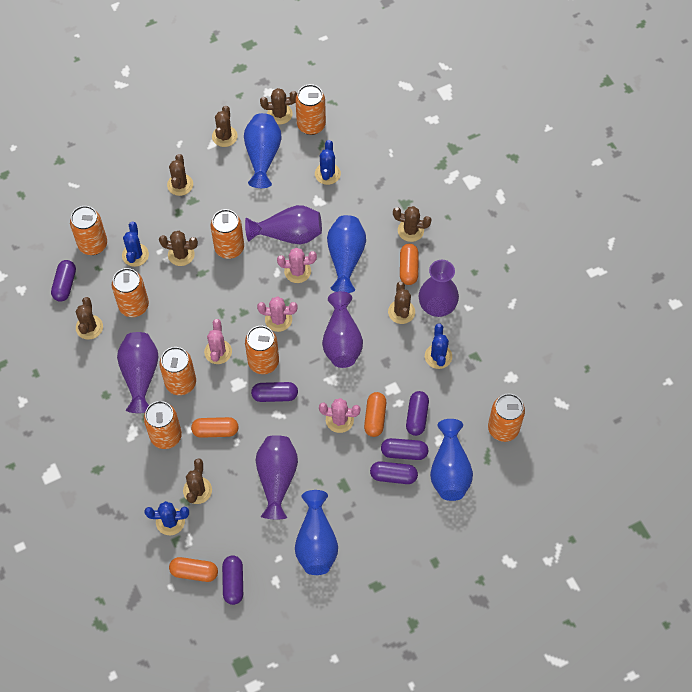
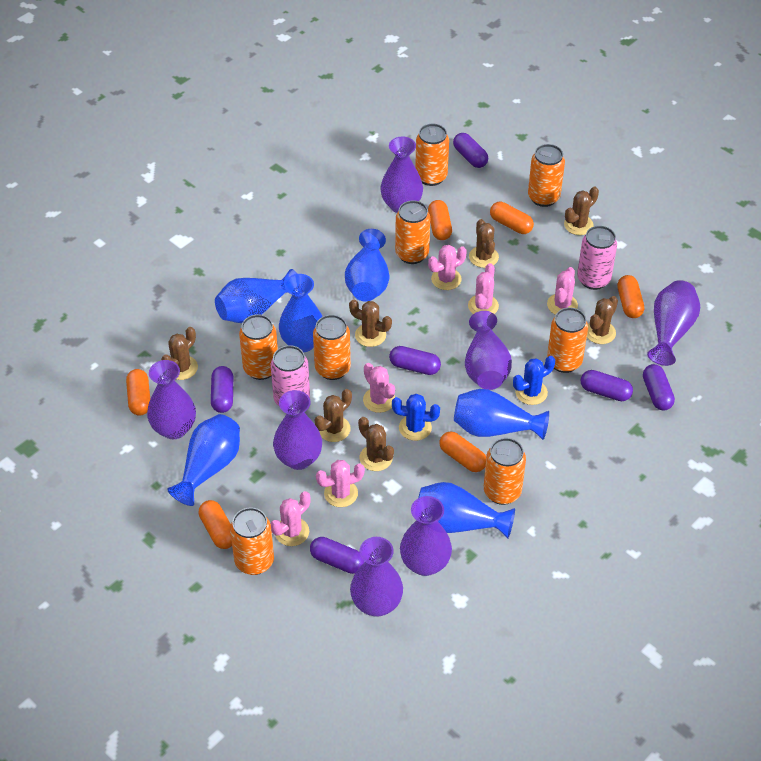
blue cactus: 4 -> 2
blue vase: 4 -> 6
brown cactus: 8 -> 7
orange capsule: 4 -> 6
pink cactus: 4 -> 6
pink can: 0 -> 2
purple vase: 5 -> 7

